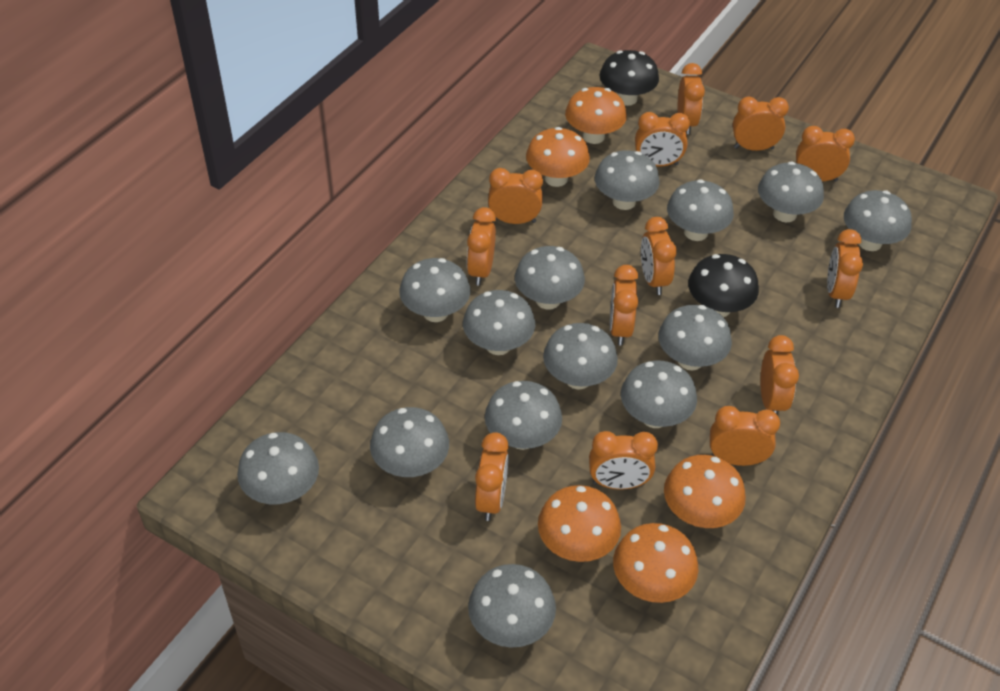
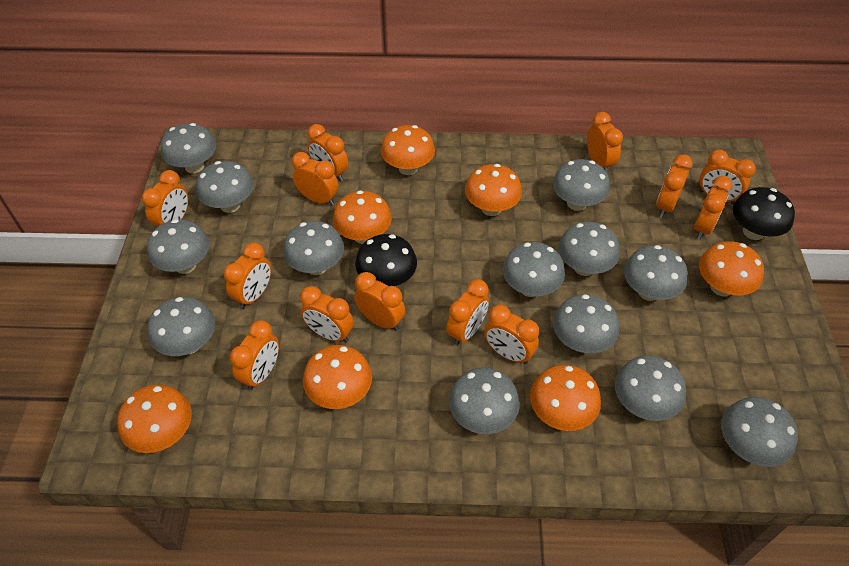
grey mushroom: 14 -> 13
orange mushroom: 5 -> 7

